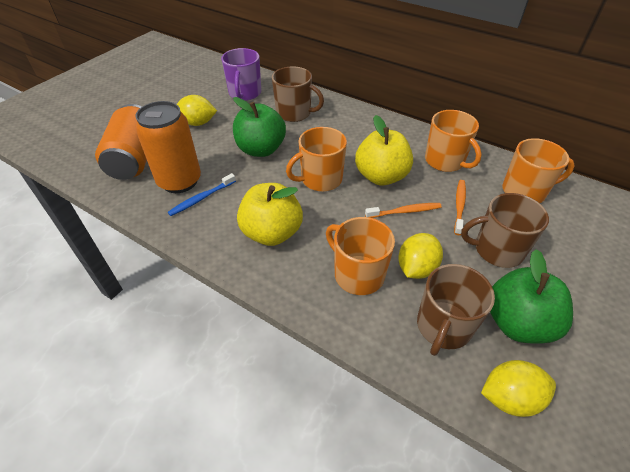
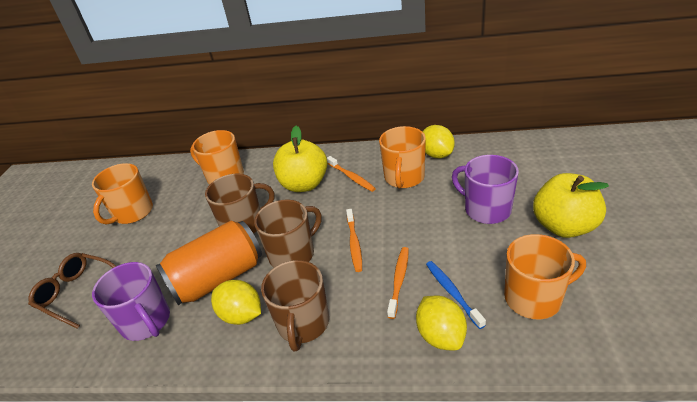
brown glasses: 0 -> 1
green apple: 2 -> 0
orange can: 2 -> 1
orange toothbrush: 2 -> 3
purple mug: 1 -> 2

